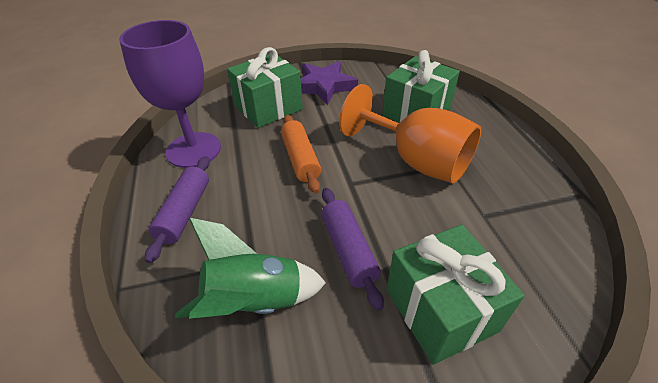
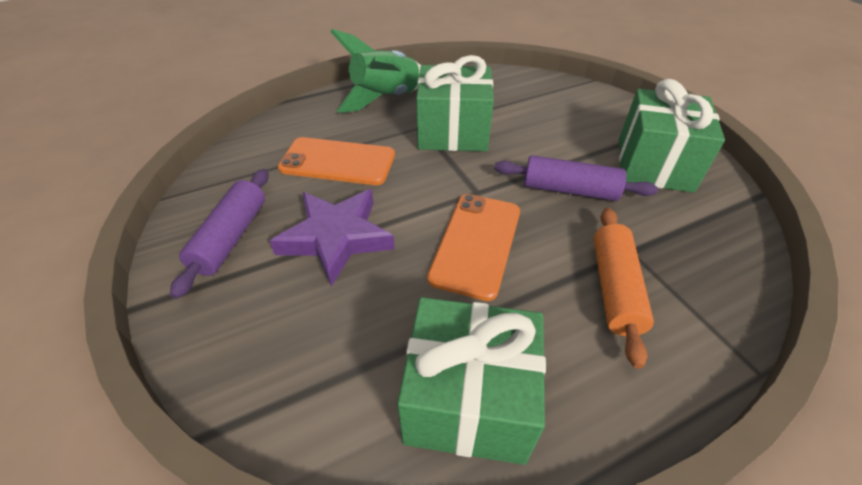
orange goblet: 1 -> 0
orange phone: 0 -> 2
purple goblet: 1 -> 0

